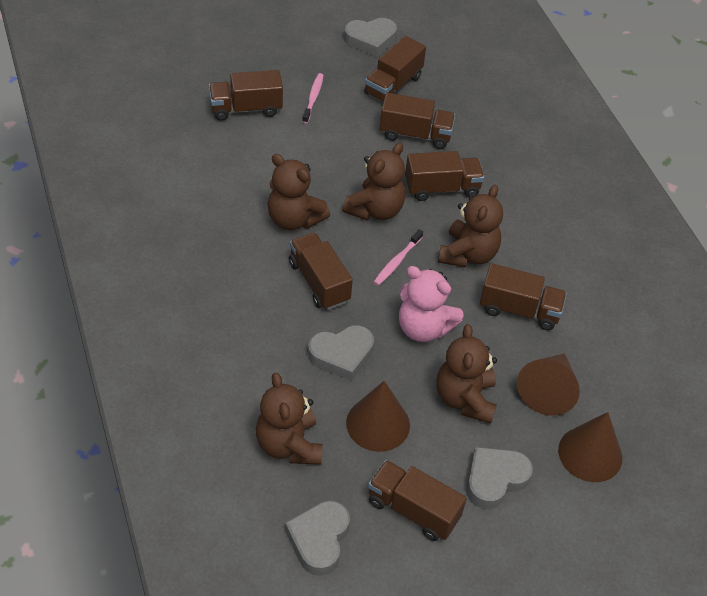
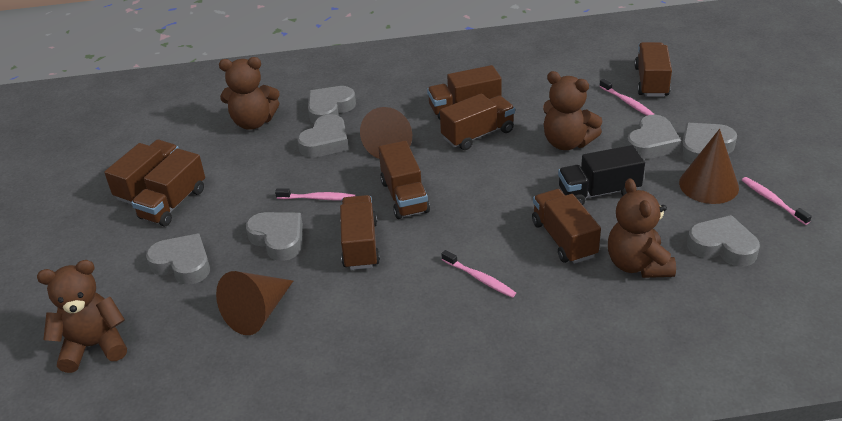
black truck: 0 -> 1
brown teddy bear: 5 -> 4
brown truck: 7 -> 8
grey heart: 4 -> 7
pink teddy bear: 1 -> 0
pink toothbrush: 2 -> 4

